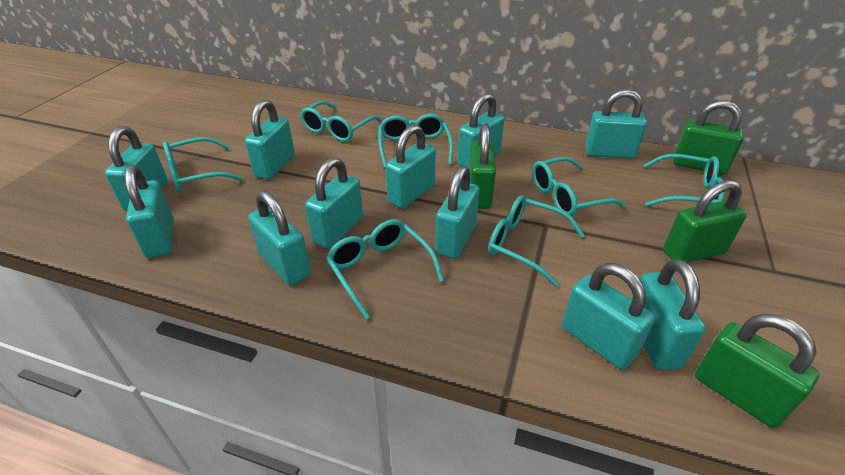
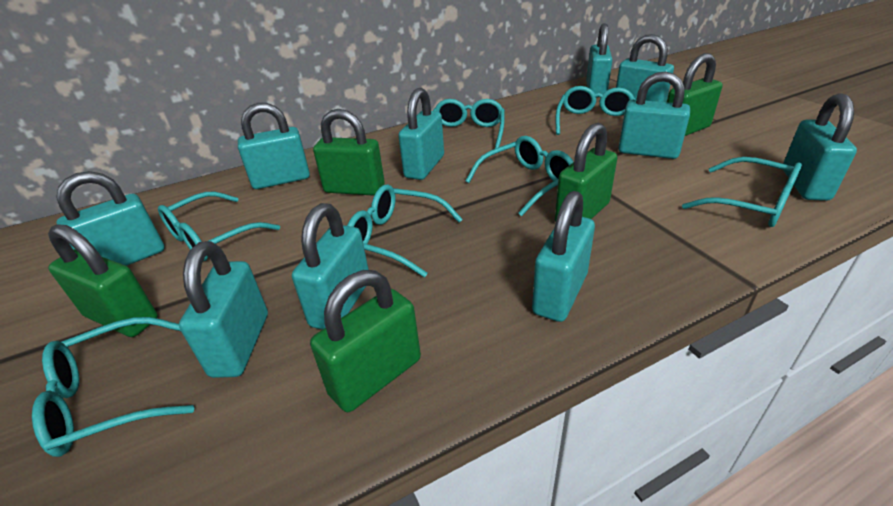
green padlock: 4 -> 5
turquoise padlock: 11 -> 10

